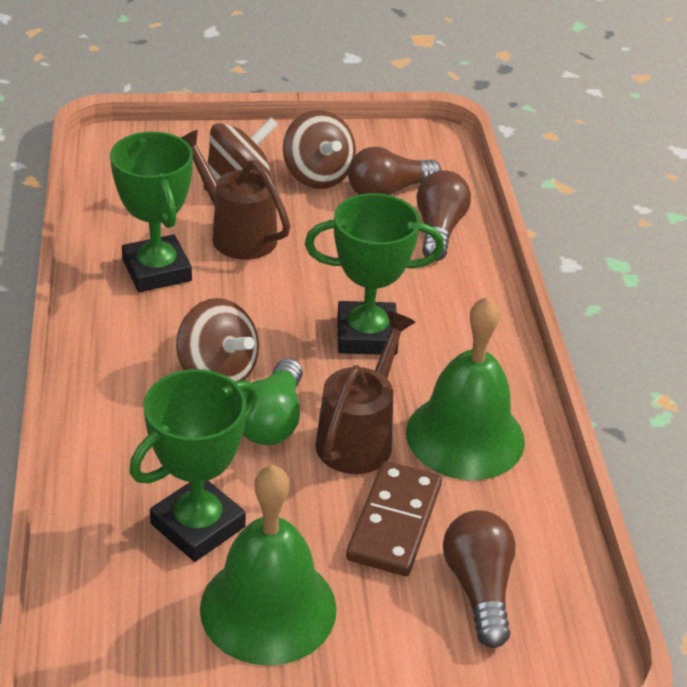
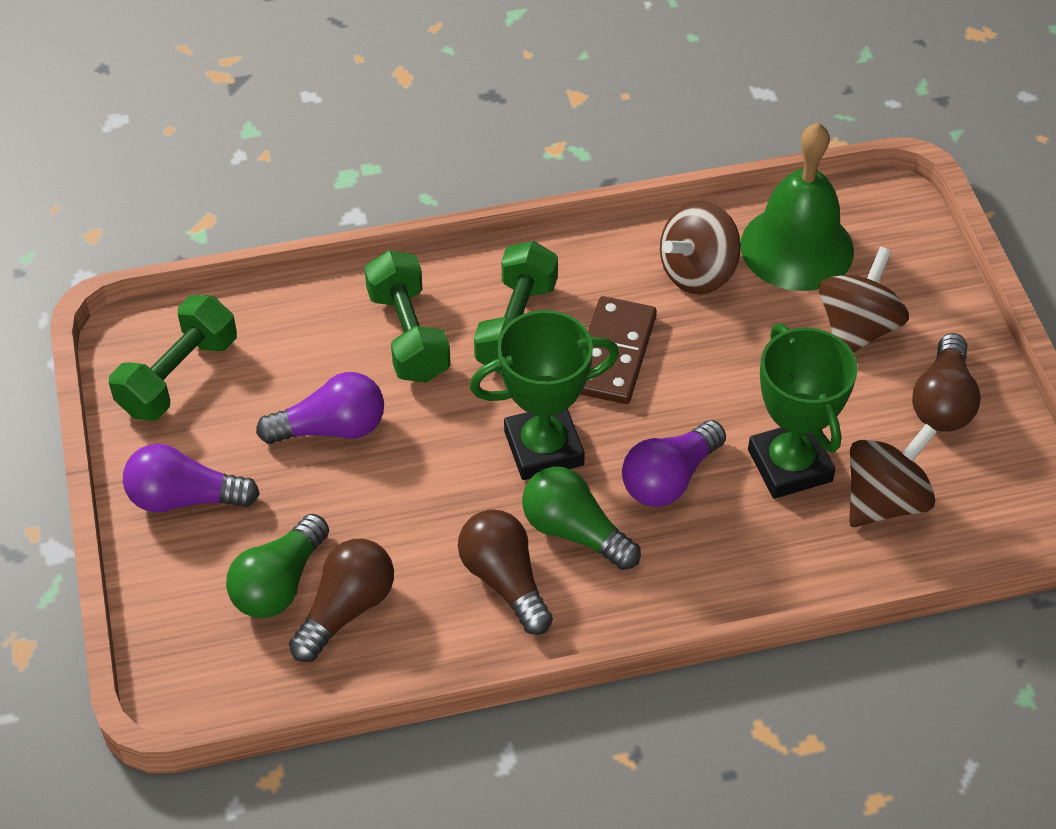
brown watering can: 2 -> 0
green bell: 2 -> 1
green dumbbell: 0 -> 3
green light bulb: 1 -> 2
green trophy: 3 -> 2
purple light bulb: 0 -> 3

